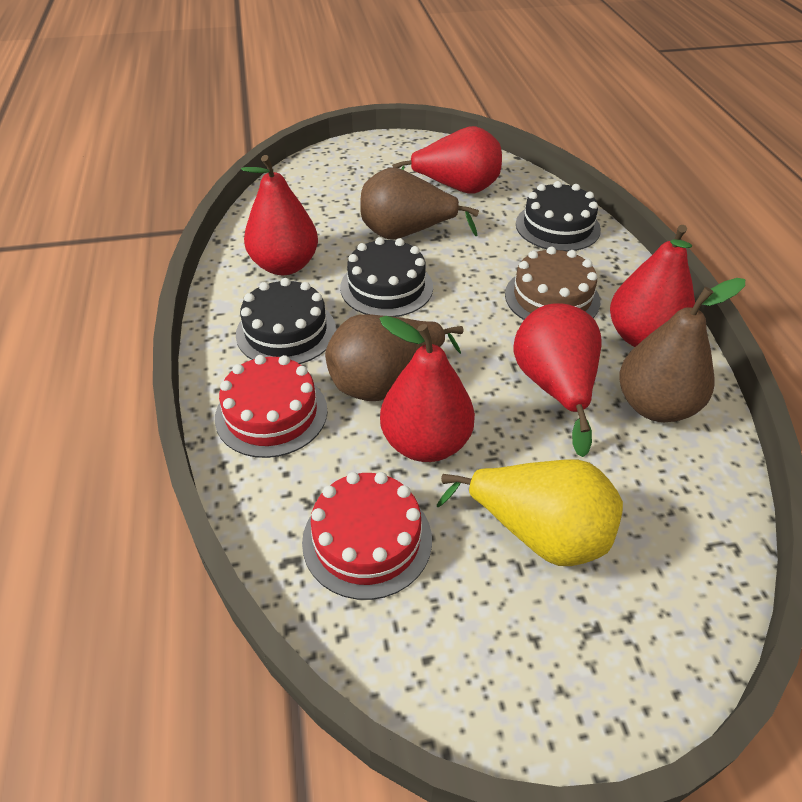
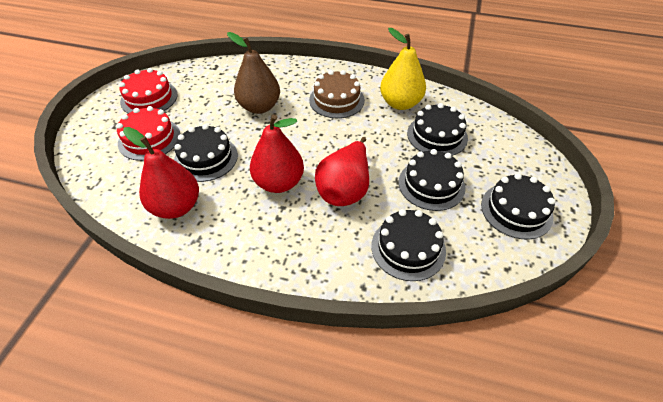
black cake: 3 -> 5
brown pear: 3 -> 1
red pear: 5 -> 3

